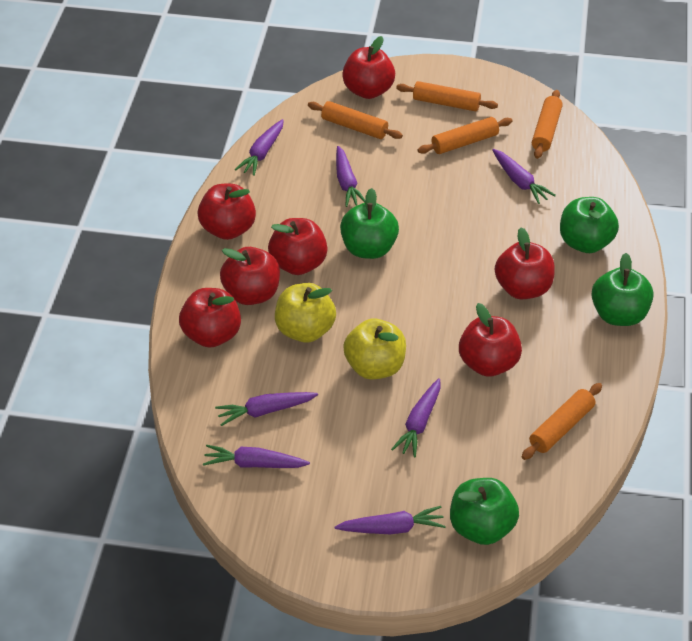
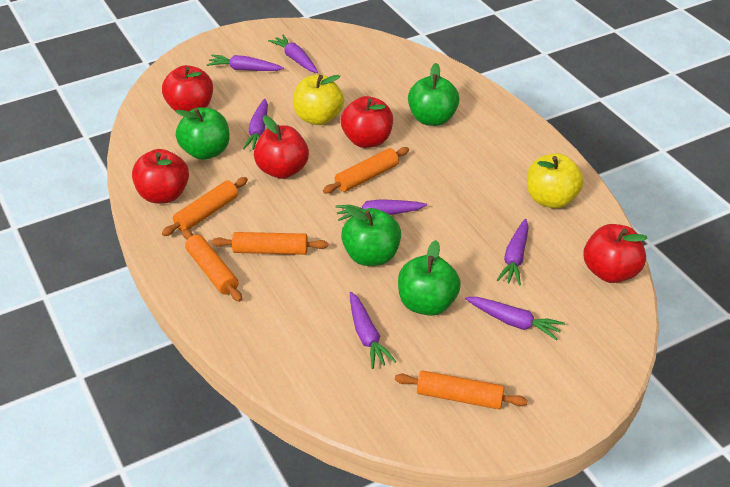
red apple: 7 -> 5

